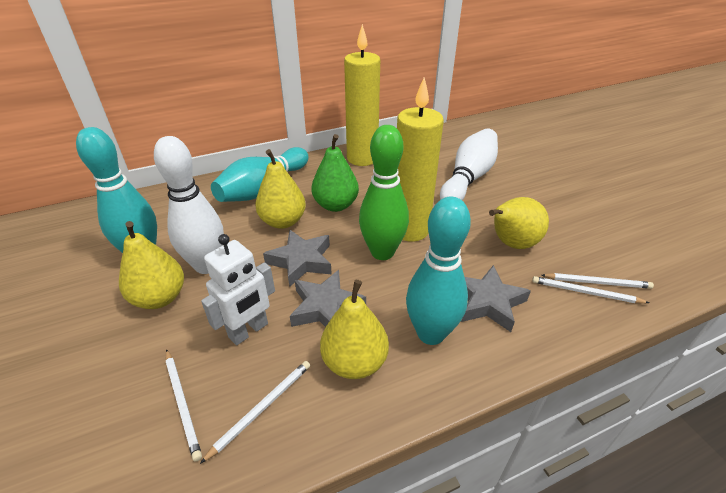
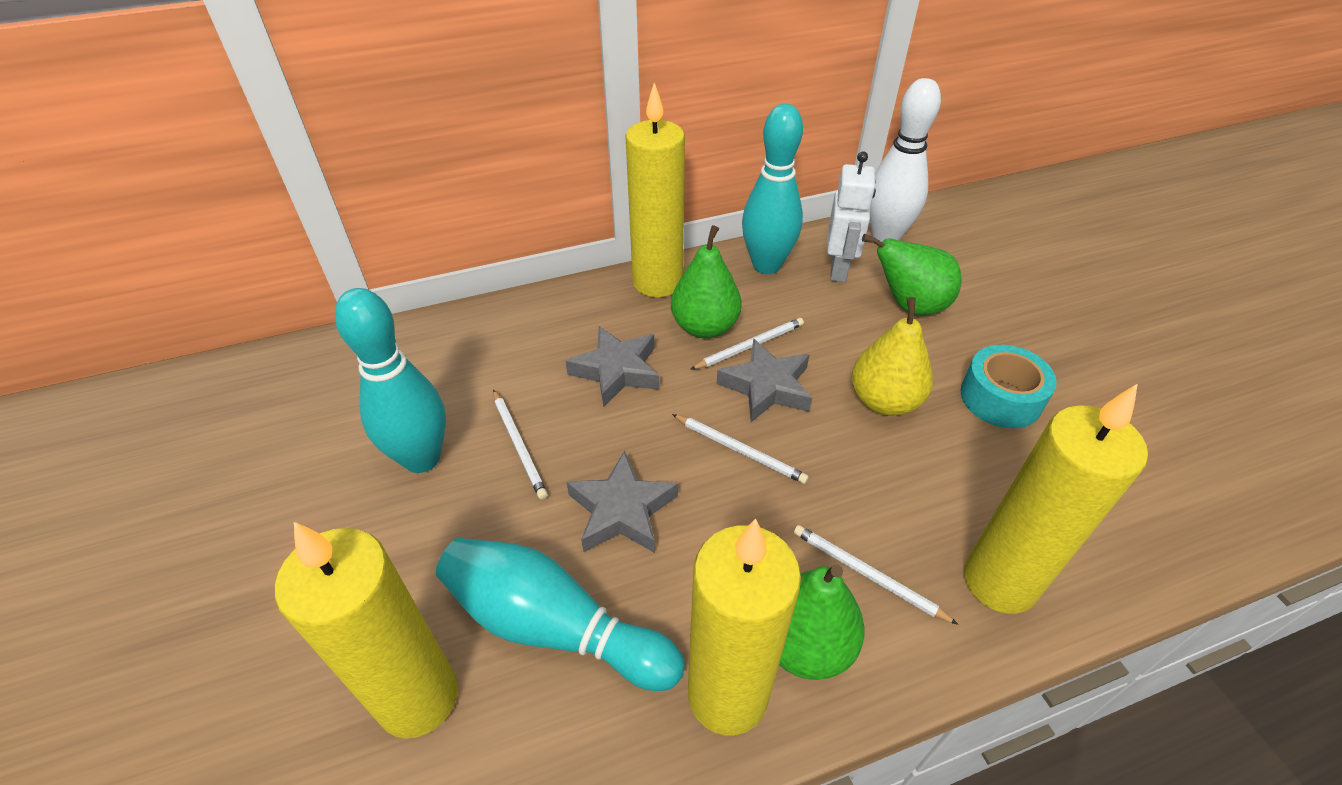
green bowling pin: 1 -> 0
green pear: 1 -> 3
turquoise tape: 0 -> 1
white bowling pin: 2 -> 1
yellow candle: 2 -> 4
yellow pear: 4 -> 1

